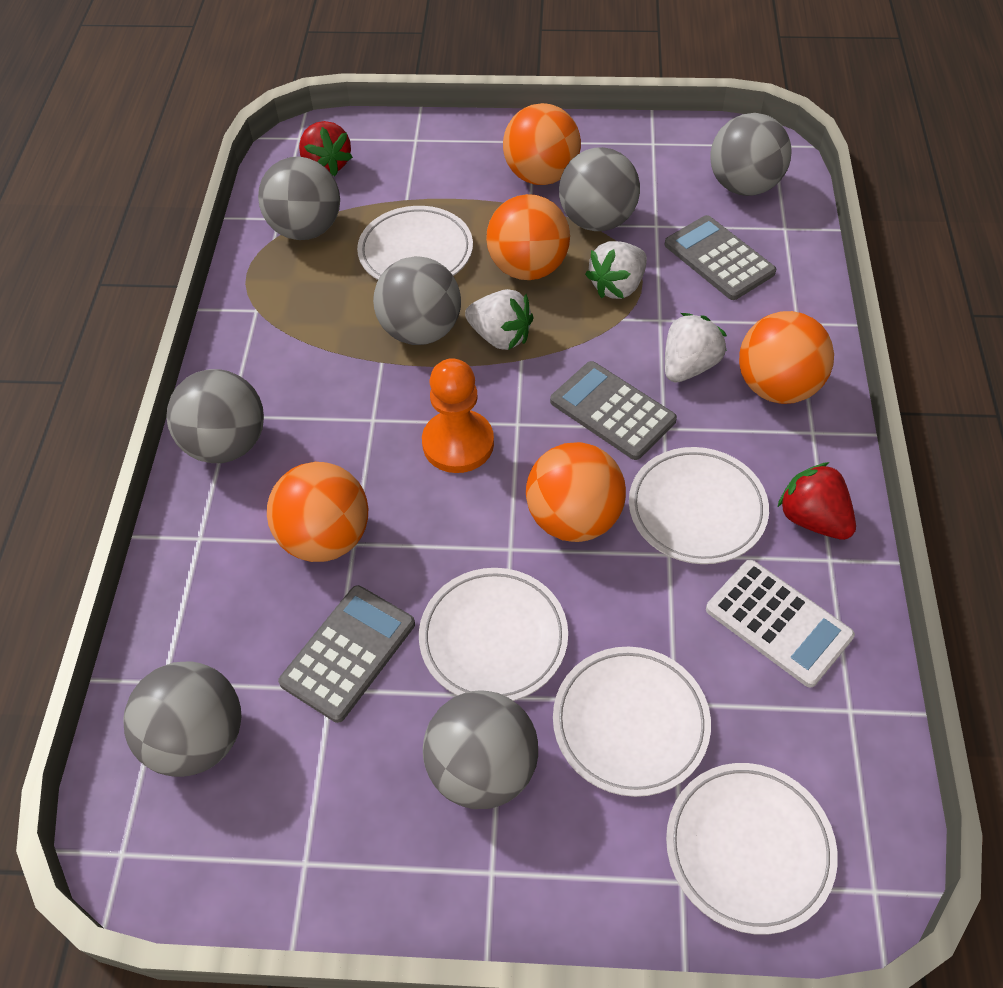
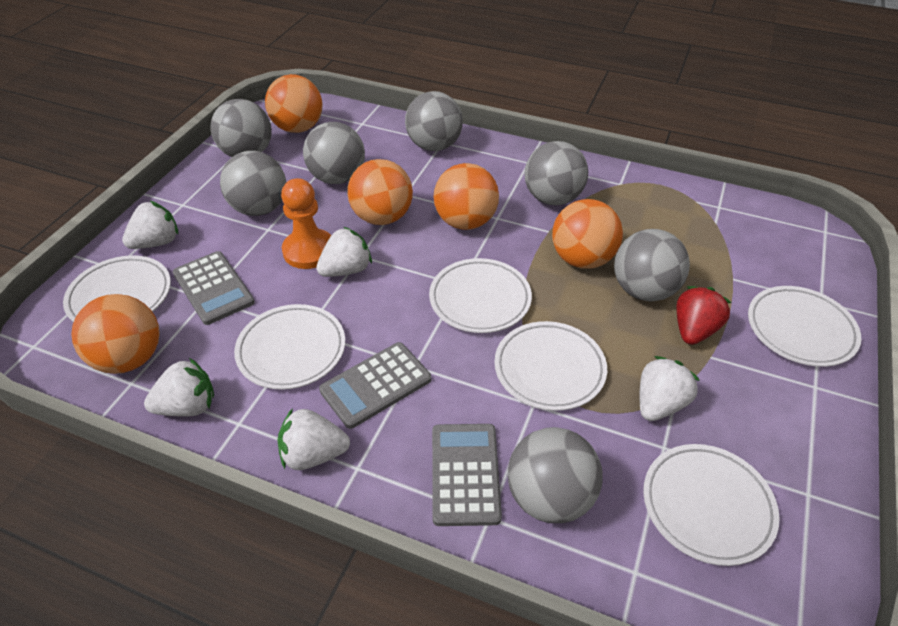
red strawberry: 2 -> 1
white calculator: 1 -> 0
white plate: 5 -> 6
white strawberry: 3 -> 5

